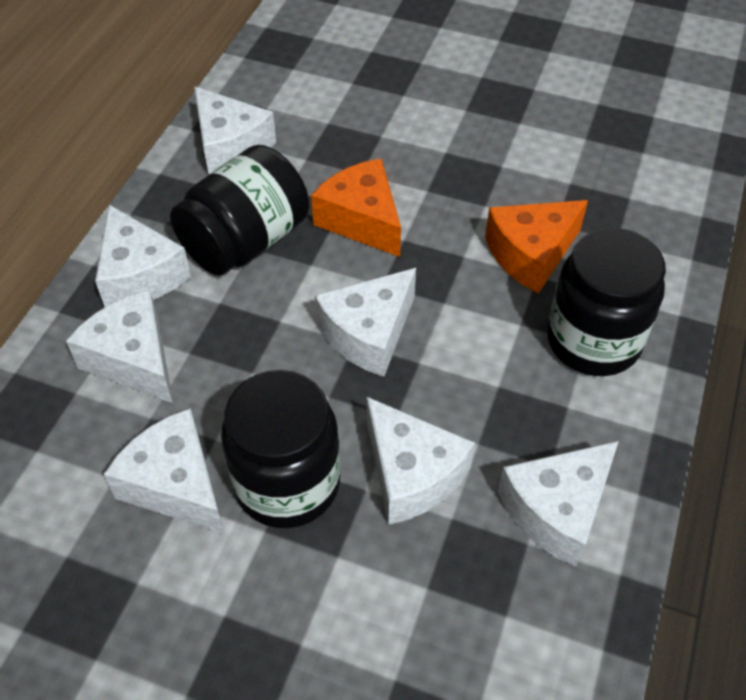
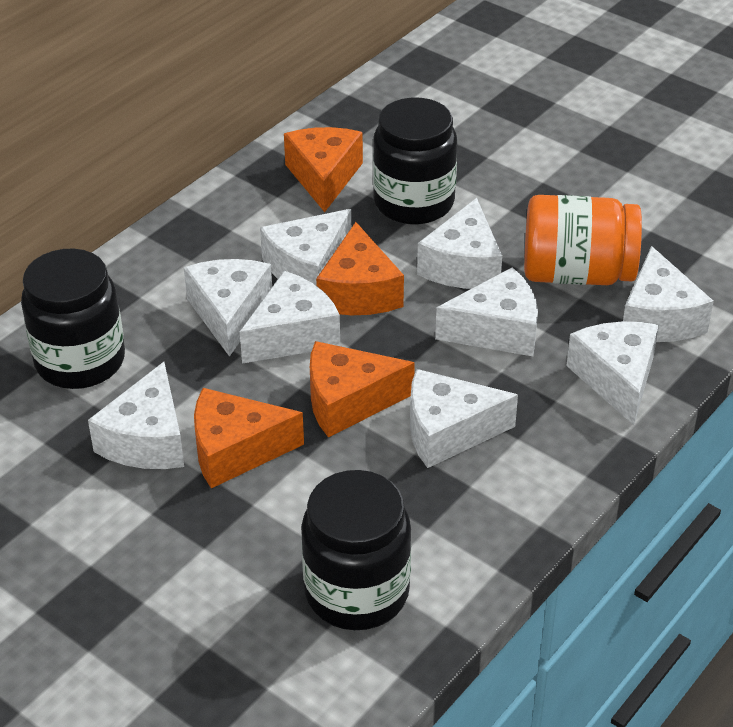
orange cheese: 2 -> 4
orange jar: 0 -> 1
white cheese: 7 -> 9

